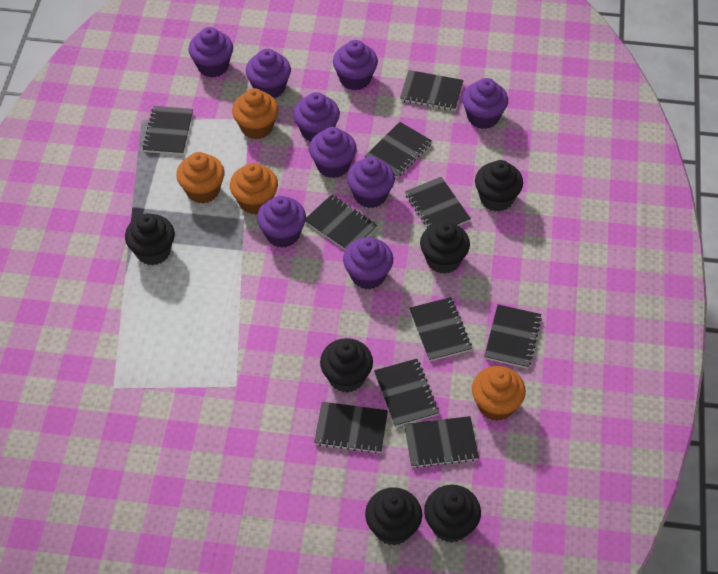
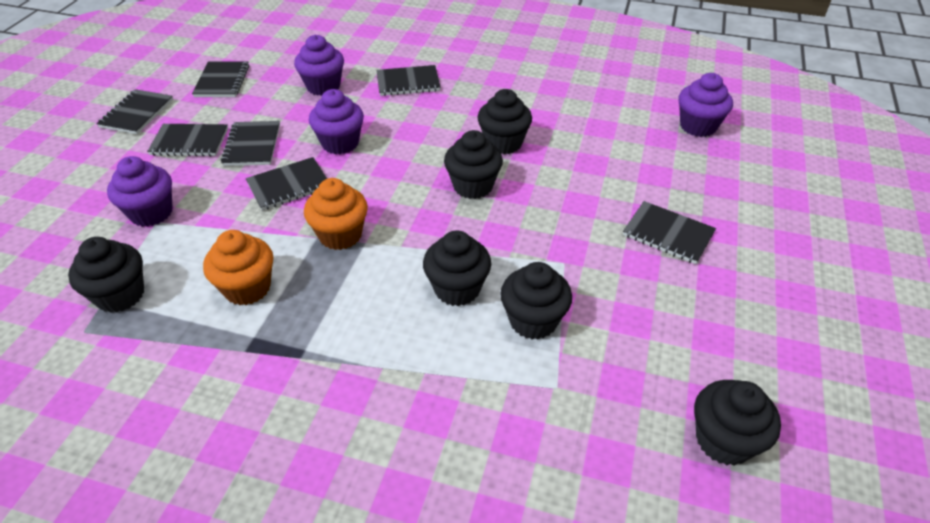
black notebook: 10 -> 7
orange cupcake: 4 -> 2
purple cupcake: 9 -> 4

